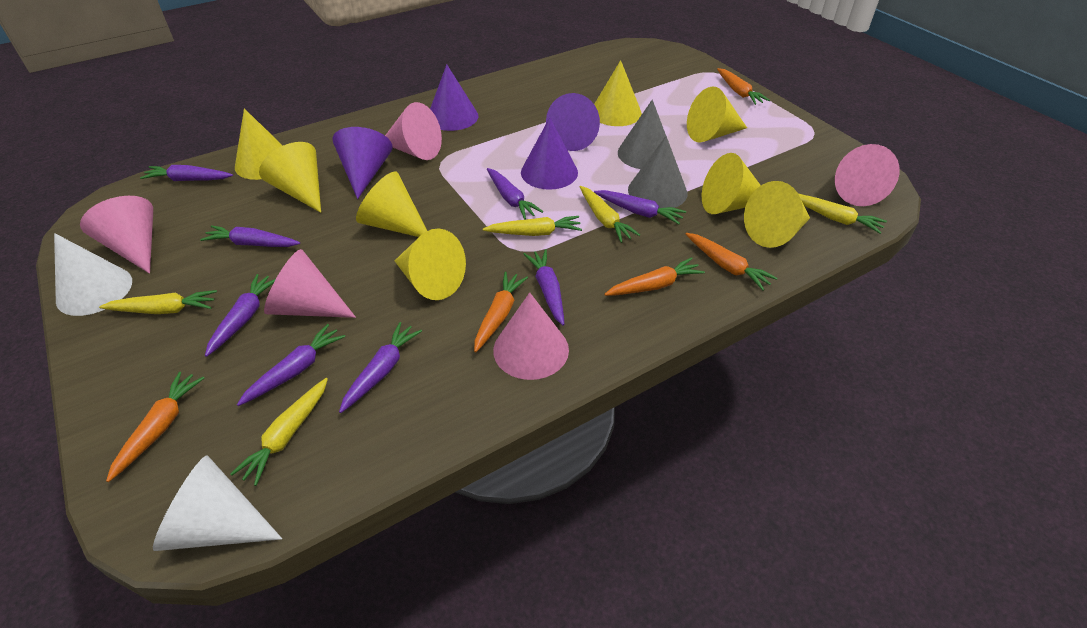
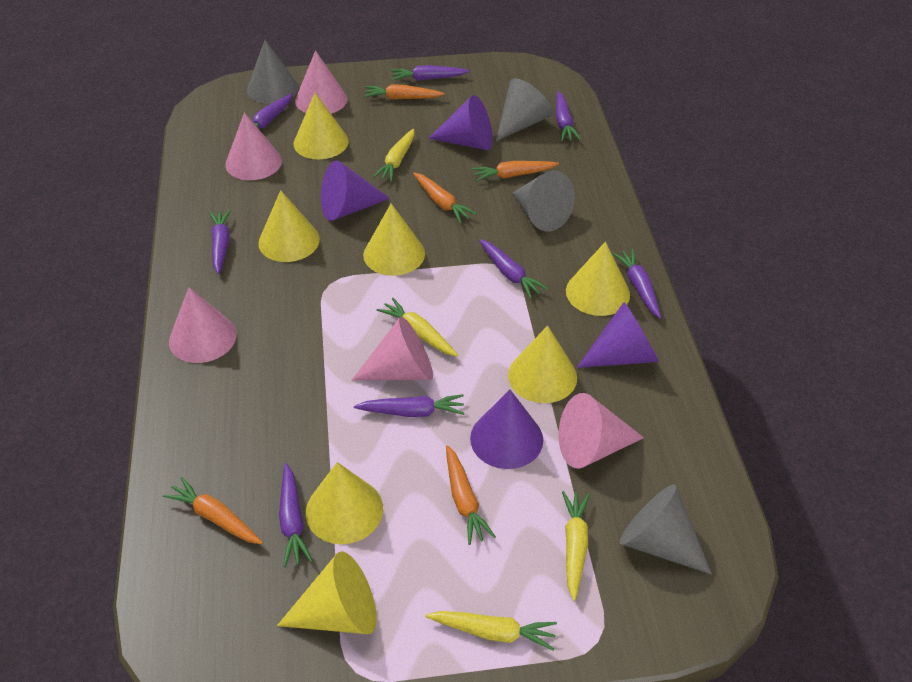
grey cone: 2 -> 4
white cone: 2 -> 0
yellow carrot: 5 -> 4
yellow cone: 8 -> 7

